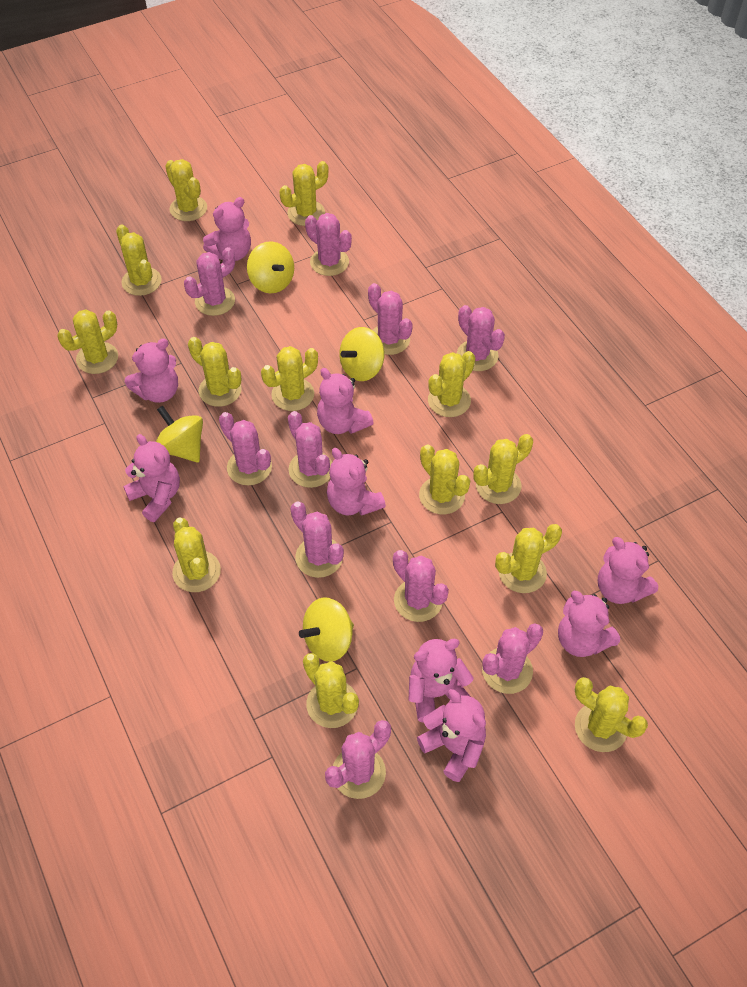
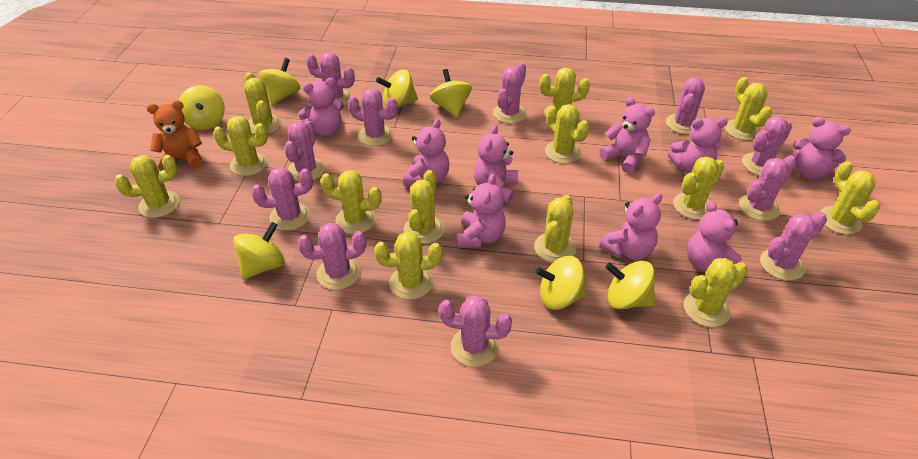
orange teddy bear: 0 -> 1
pink cactus: 10 -> 11
yellow spinning top: 4 -> 7

